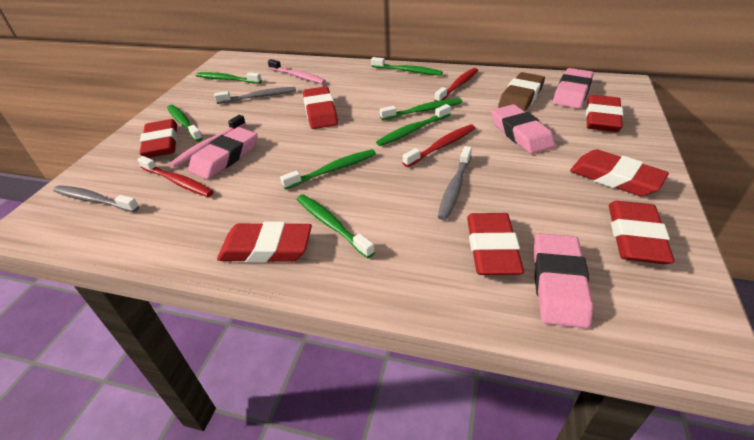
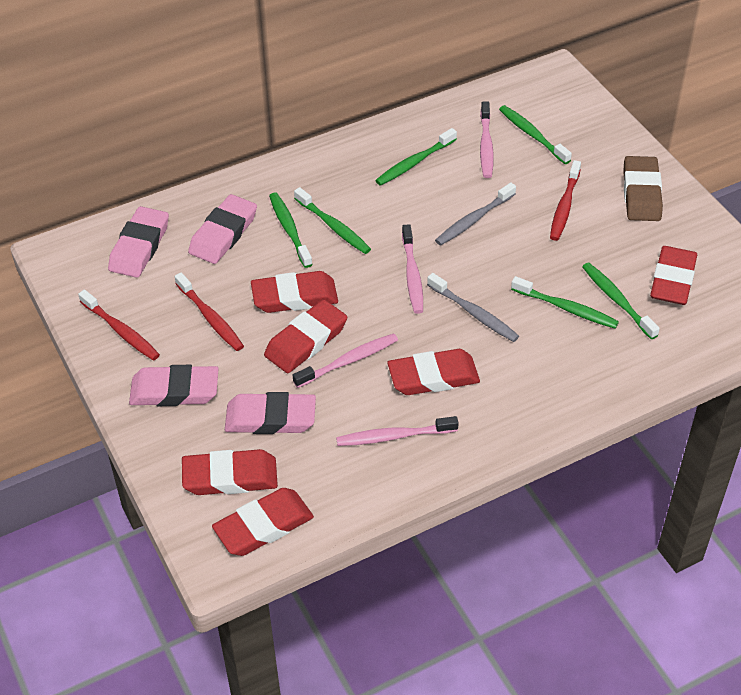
green toothbrush: 7 -> 6
grey toothbrush: 3 -> 2
pink toothbrush: 2 -> 4
red eraser: 7 -> 6

